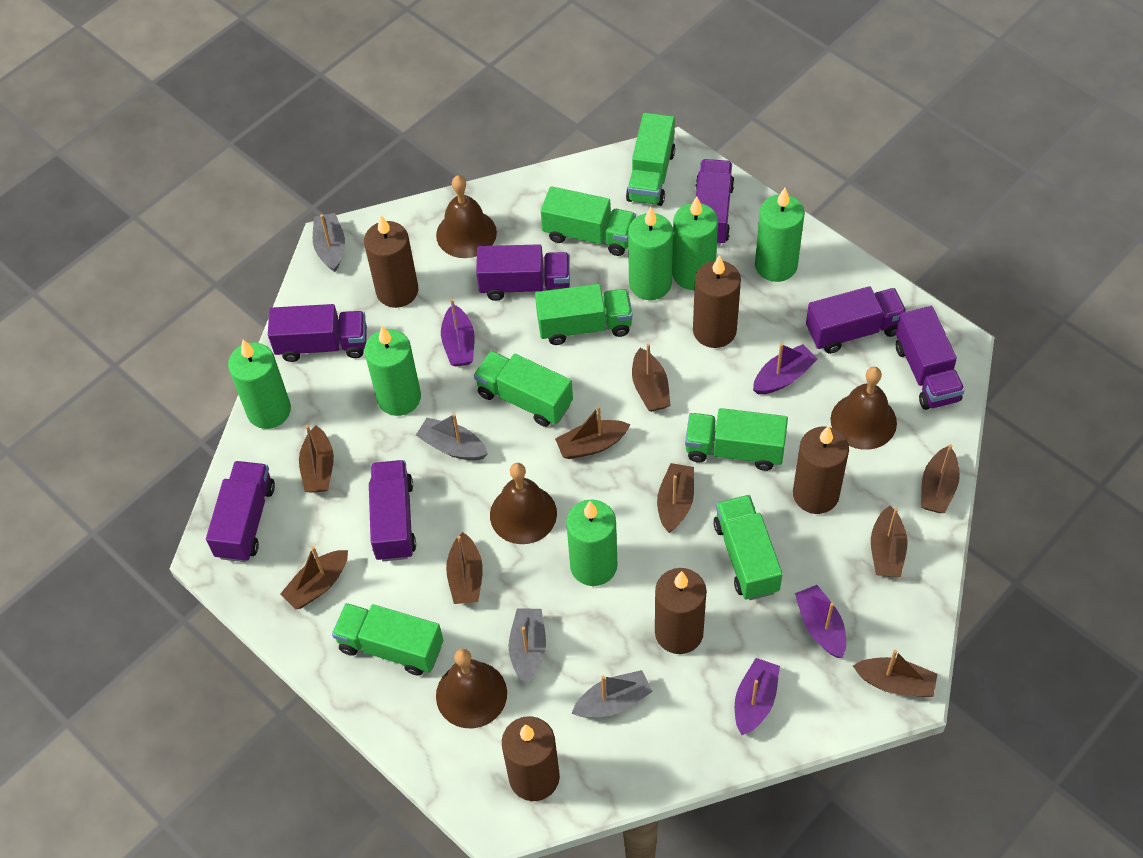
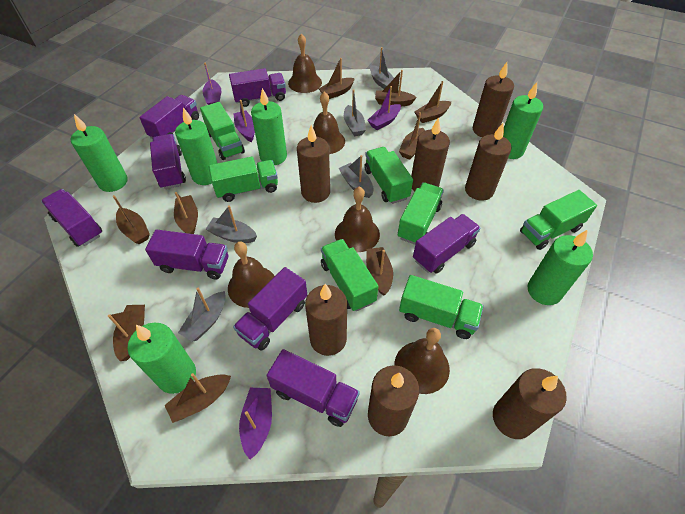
brown bell: 4 -> 5
brown candle: 5 -> 7
grey boat: 4 -> 5
purple truck: 7 -> 8

